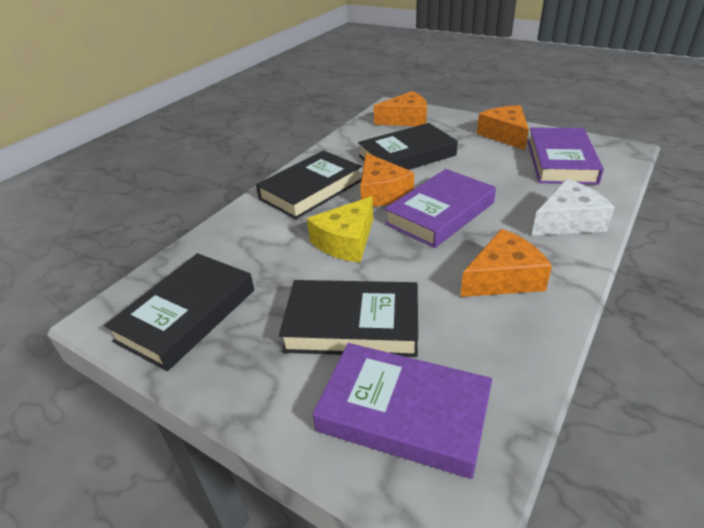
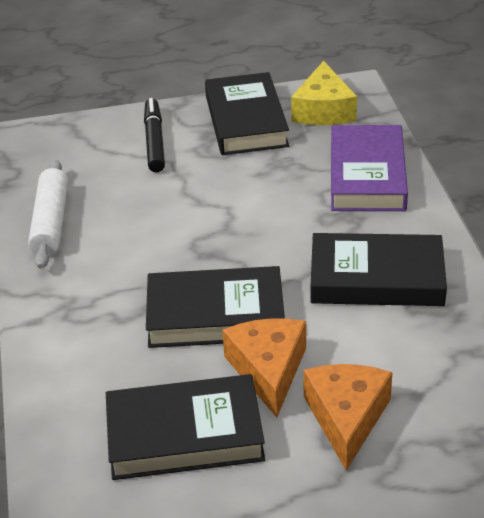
black marker: 0 -> 1
orange cheese: 4 -> 2
purple book: 3 -> 1
white cheese: 1 -> 0
white rolling pin: 0 -> 1

